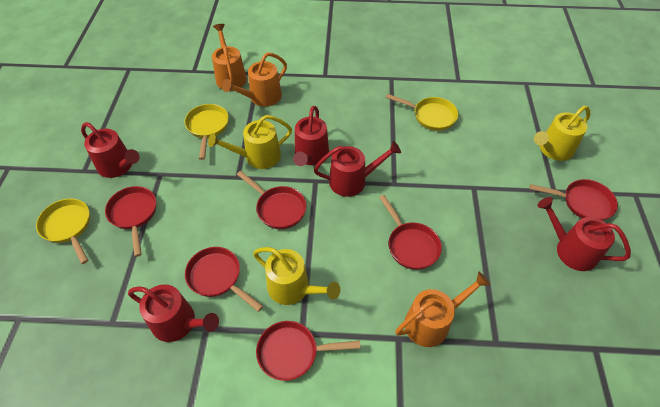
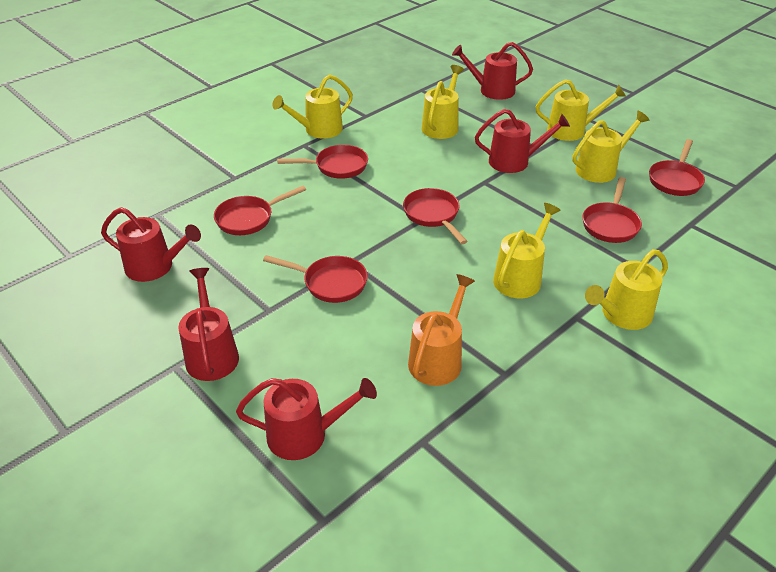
orange watering can: 3 -> 1
yellow pan: 3 -> 0
yellow watering can: 3 -> 6

